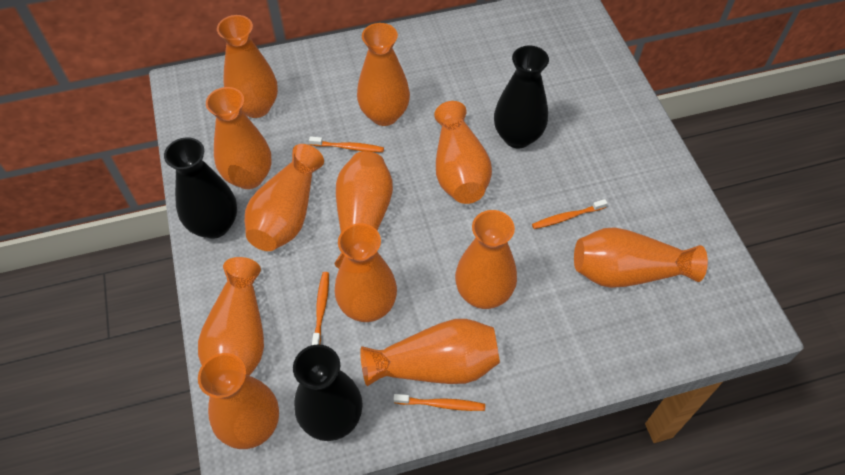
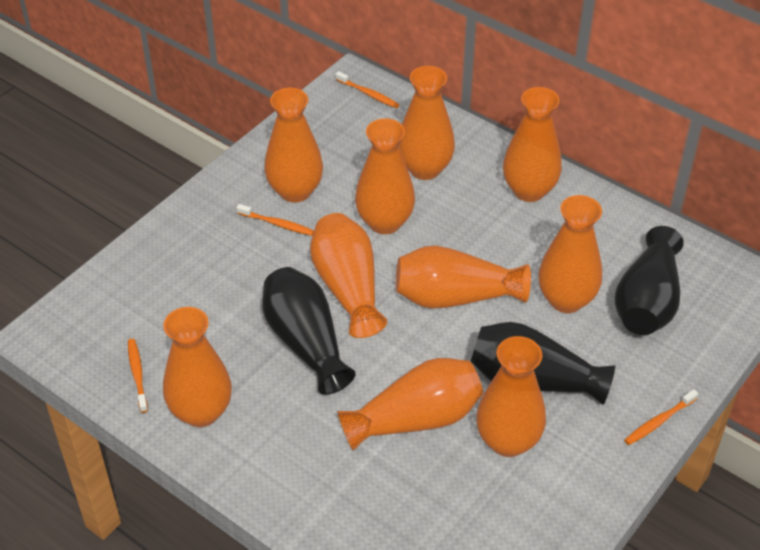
orange vase: 12 -> 10

